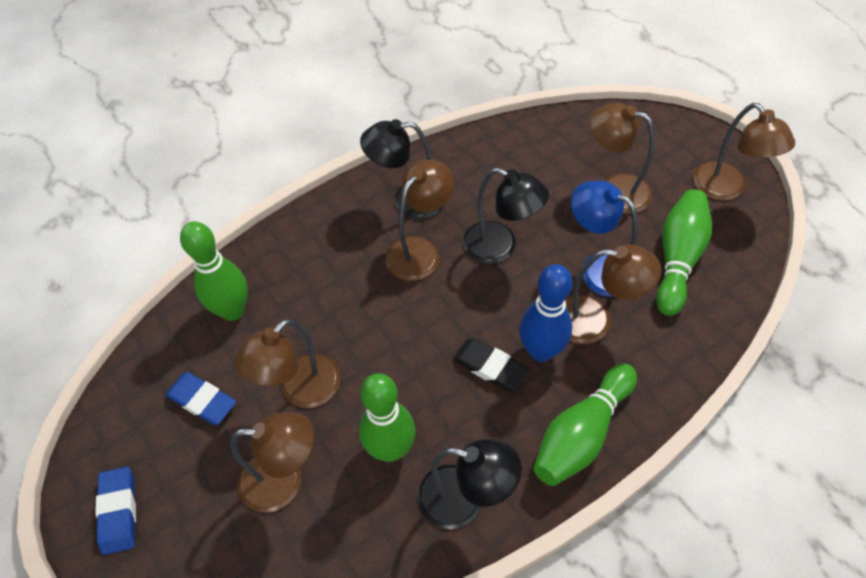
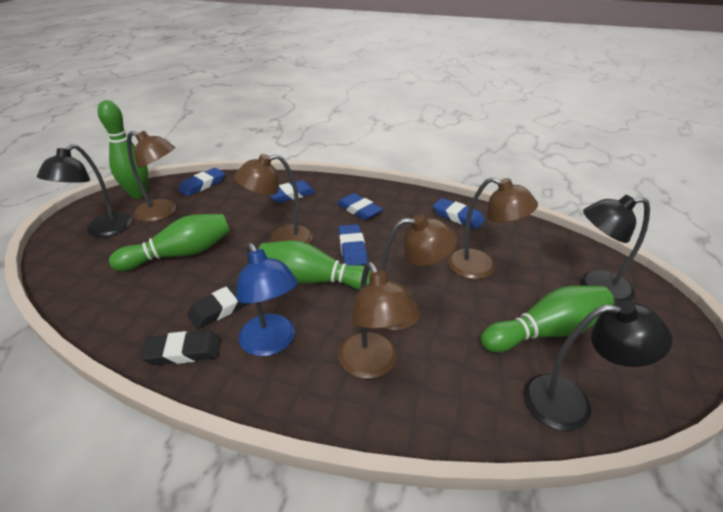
black eraser: 1 -> 2
blue bowling pin: 1 -> 0
blue eraser: 2 -> 5
brown lamp: 6 -> 5

